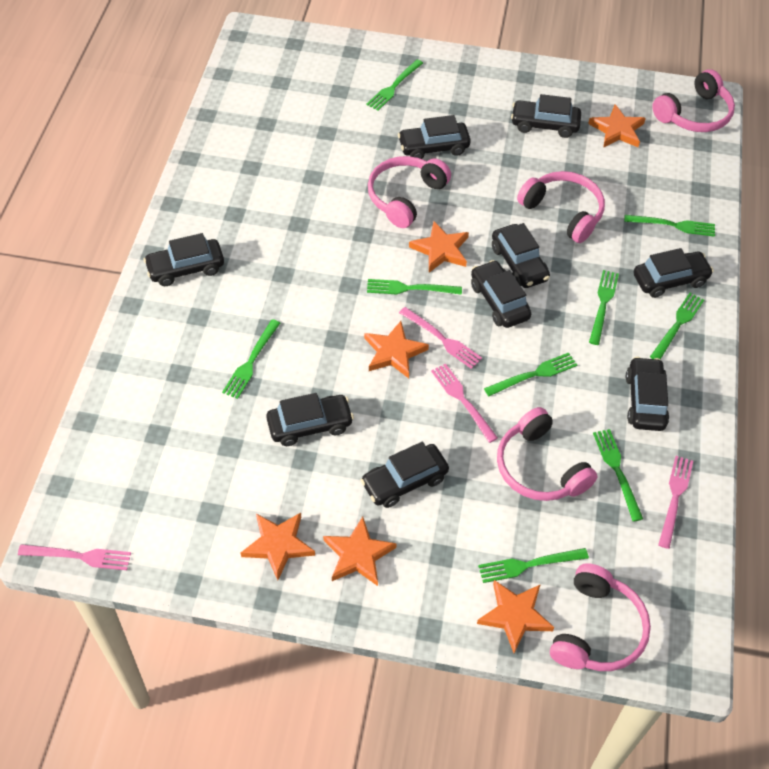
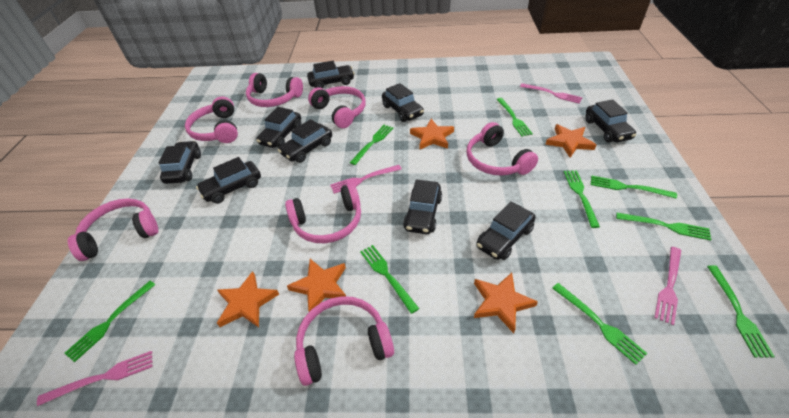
orange star: 6 -> 5
pink headphones: 5 -> 7

